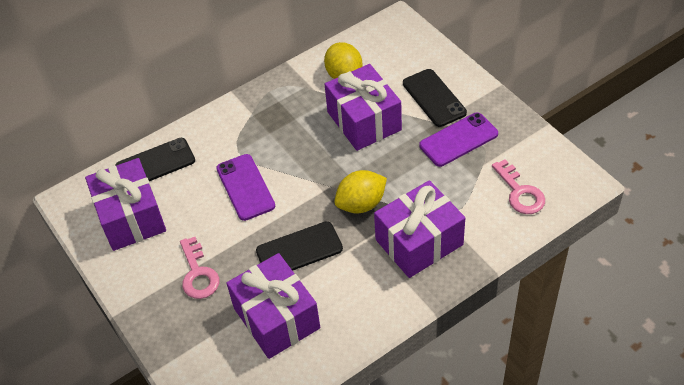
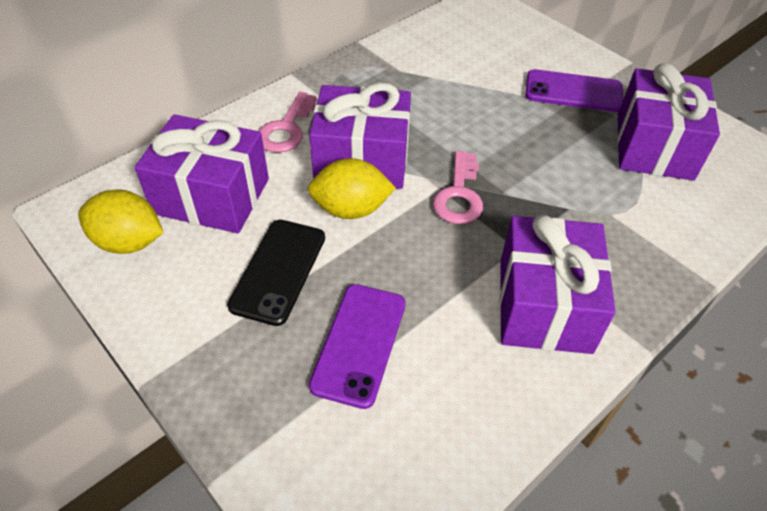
black phone: 3 -> 1

